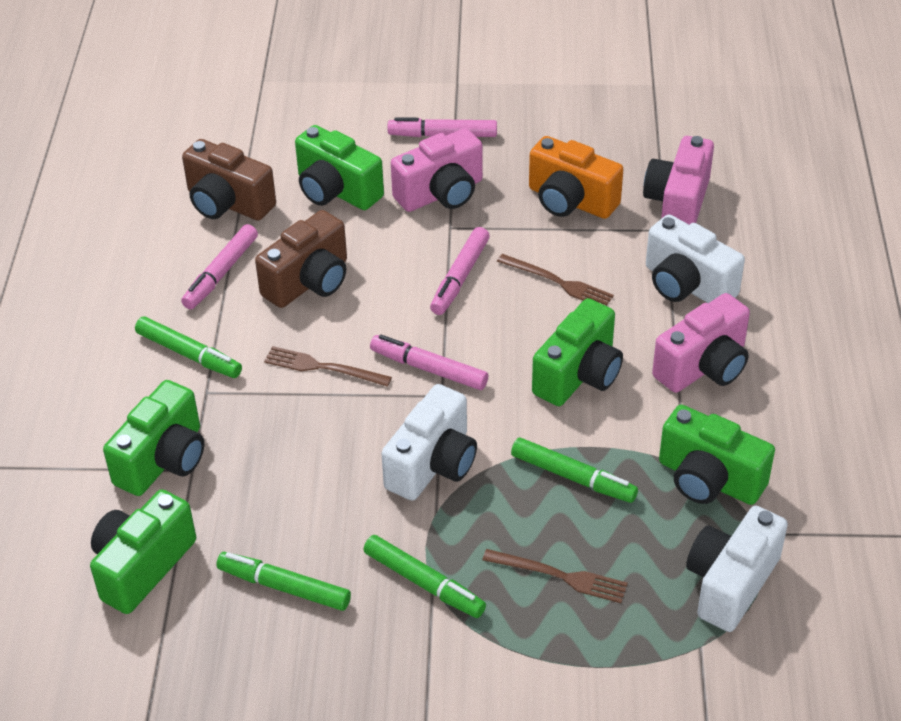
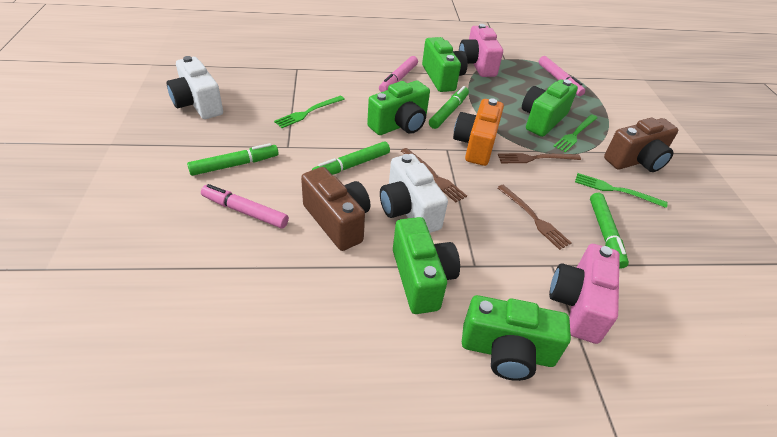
green fork: 0 -> 3
pink camera: 3 -> 2
pink marker: 4 -> 3
white camera: 3 -> 2

